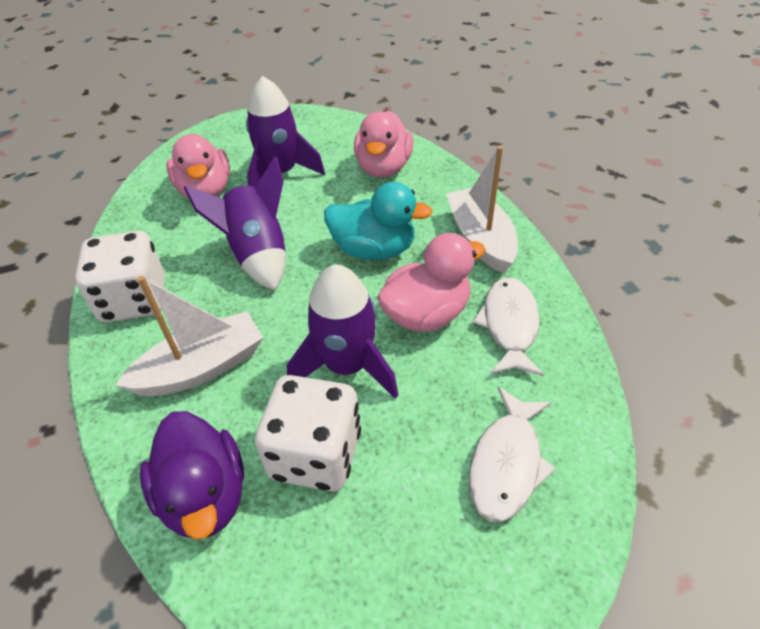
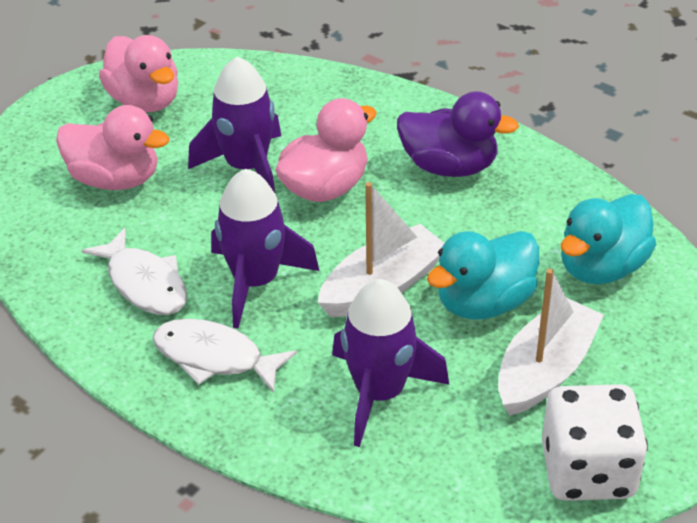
turquoise duck: 1 -> 2
white dice: 2 -> 1

